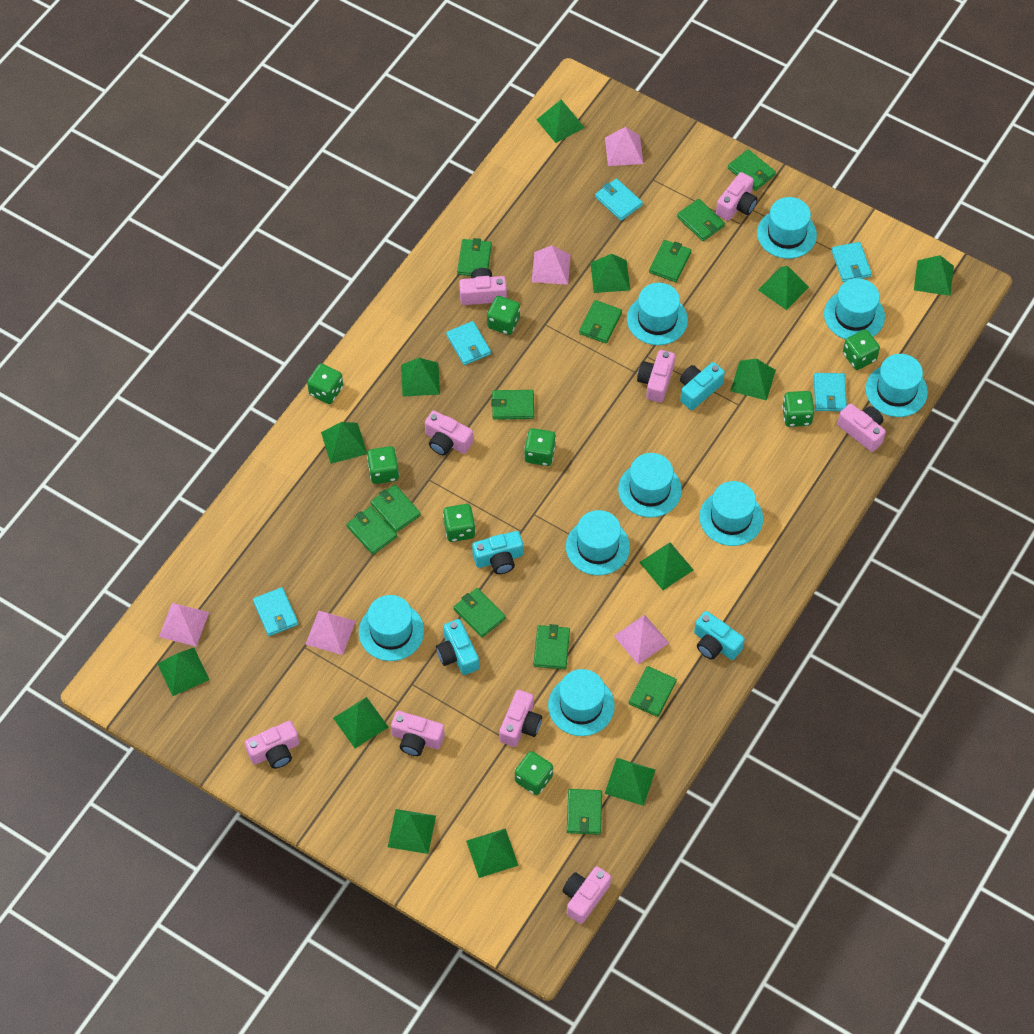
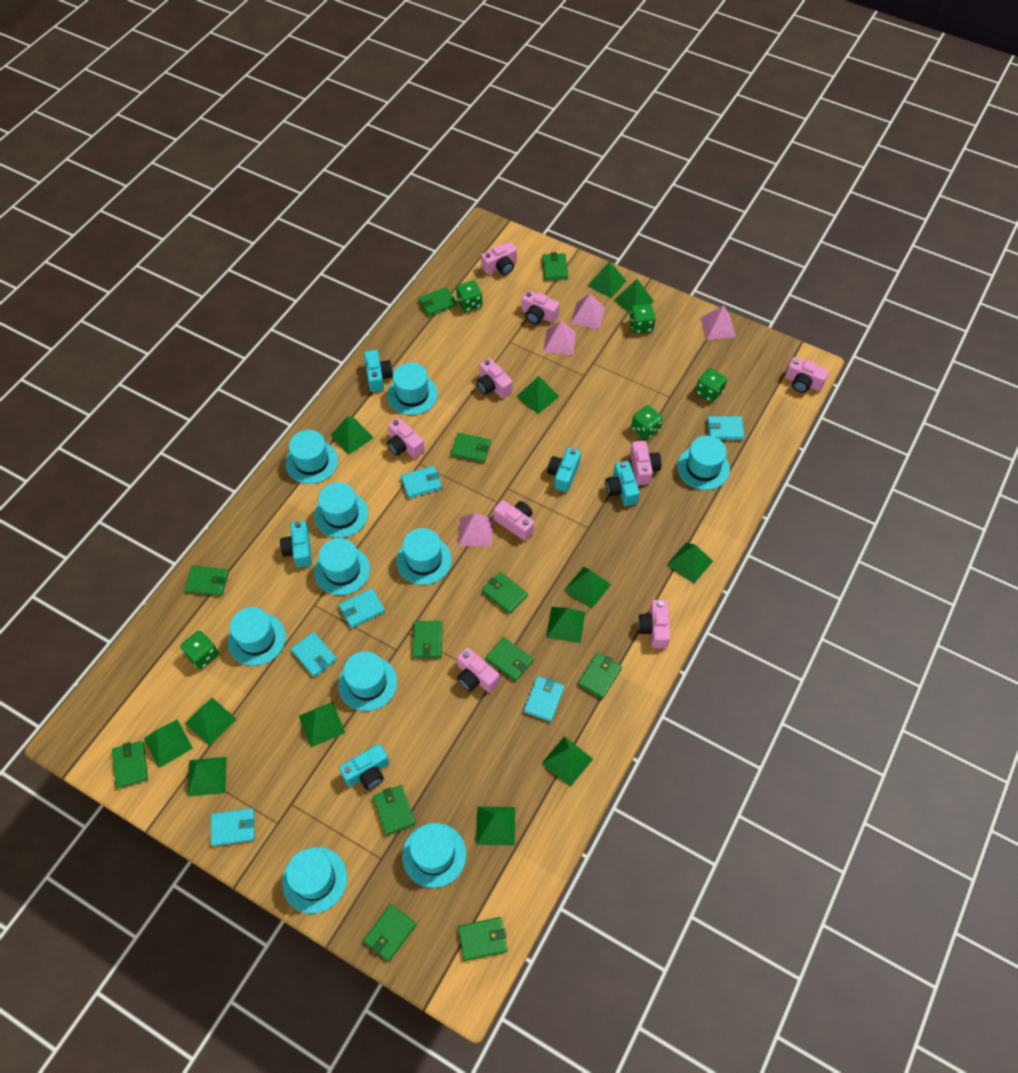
green dice: 8 -> 5
pink pyramid: 5 -> 4
turquoise camera: 4 -> 5
turquoise hat: 9 -> 10
turquoise wallet: 5 -> 6

